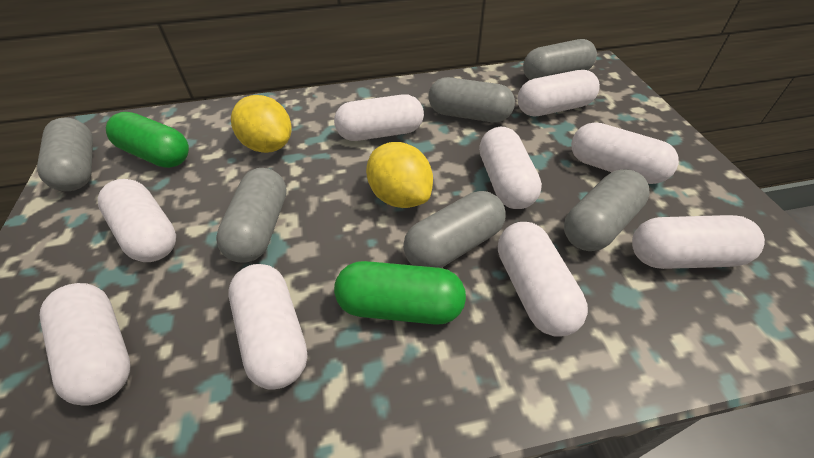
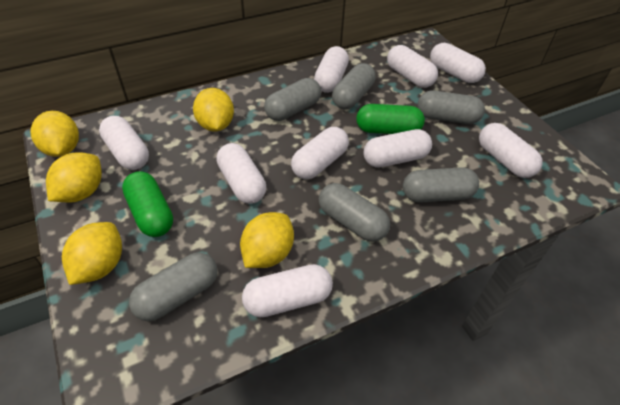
yellow lemon: 2 -> 5

